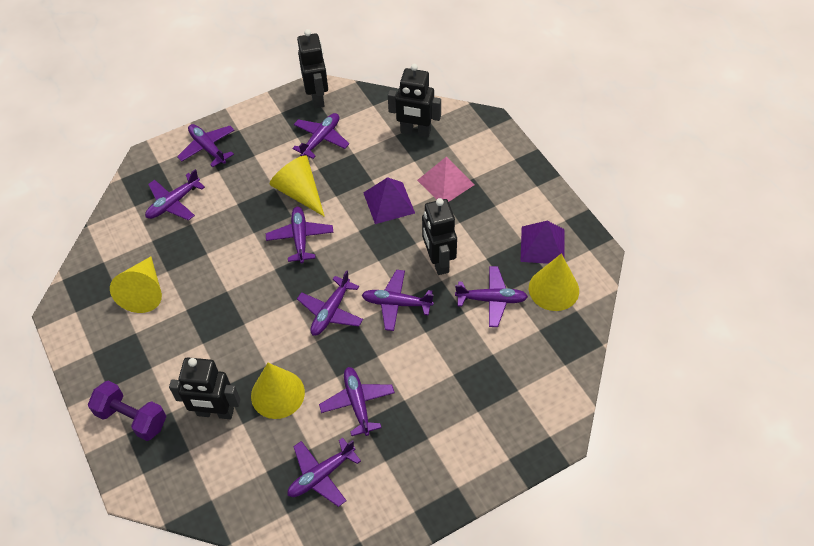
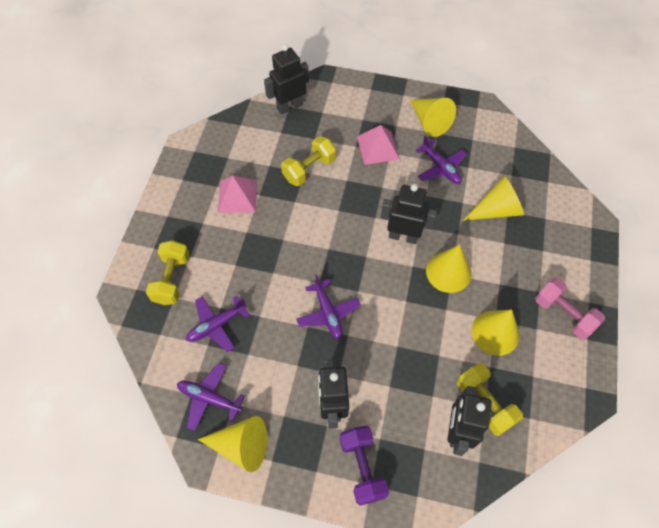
pink dumbbell: 0 -> 1
pink pyramid: 1 -> 2
purple plane: 9 -> 4
purple pyramid: 2 -> 0
yellow cone: 4 -> 5
yellow dumbbell: 0 -> 3

